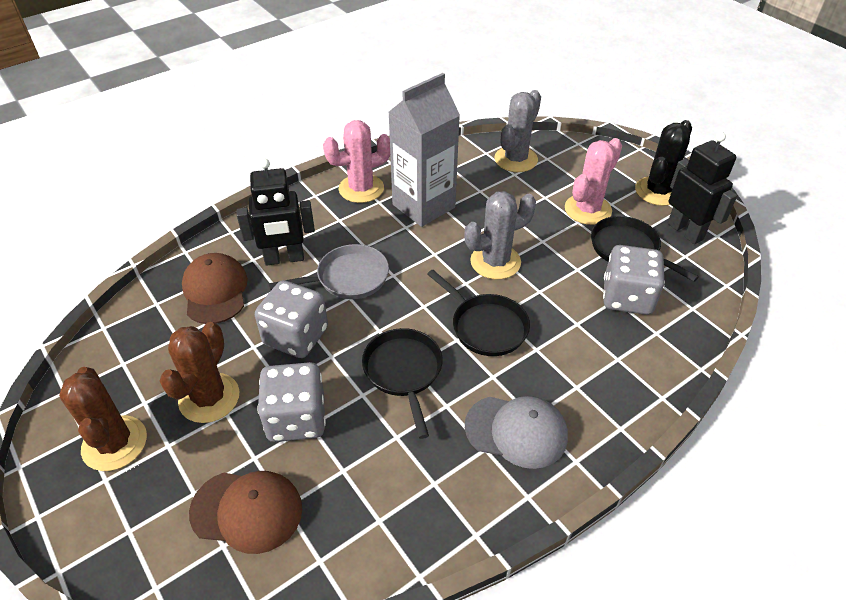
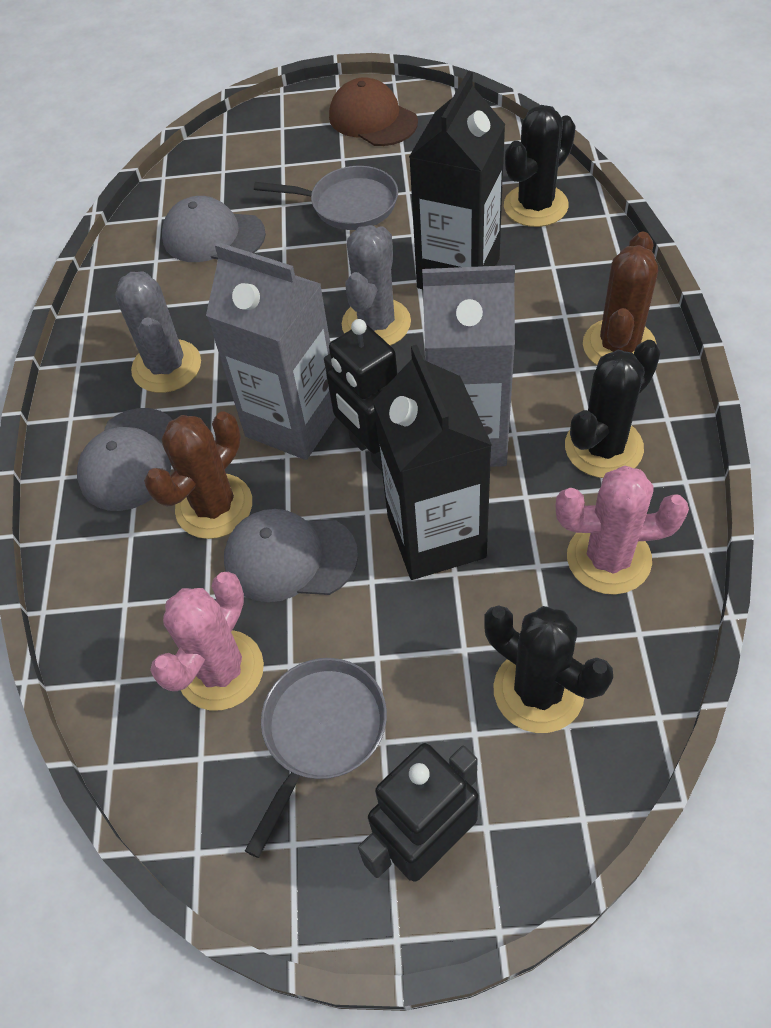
black cactus: 1 -> 3
black carton: 0 -> 2
black pan: 3 -> 0
brown cap: 2 -> 1
grey cap: 1 -> 3
grey carton: 1 -> 2
grey dice: 3 -> 0
grey pan: 1 -> 2

